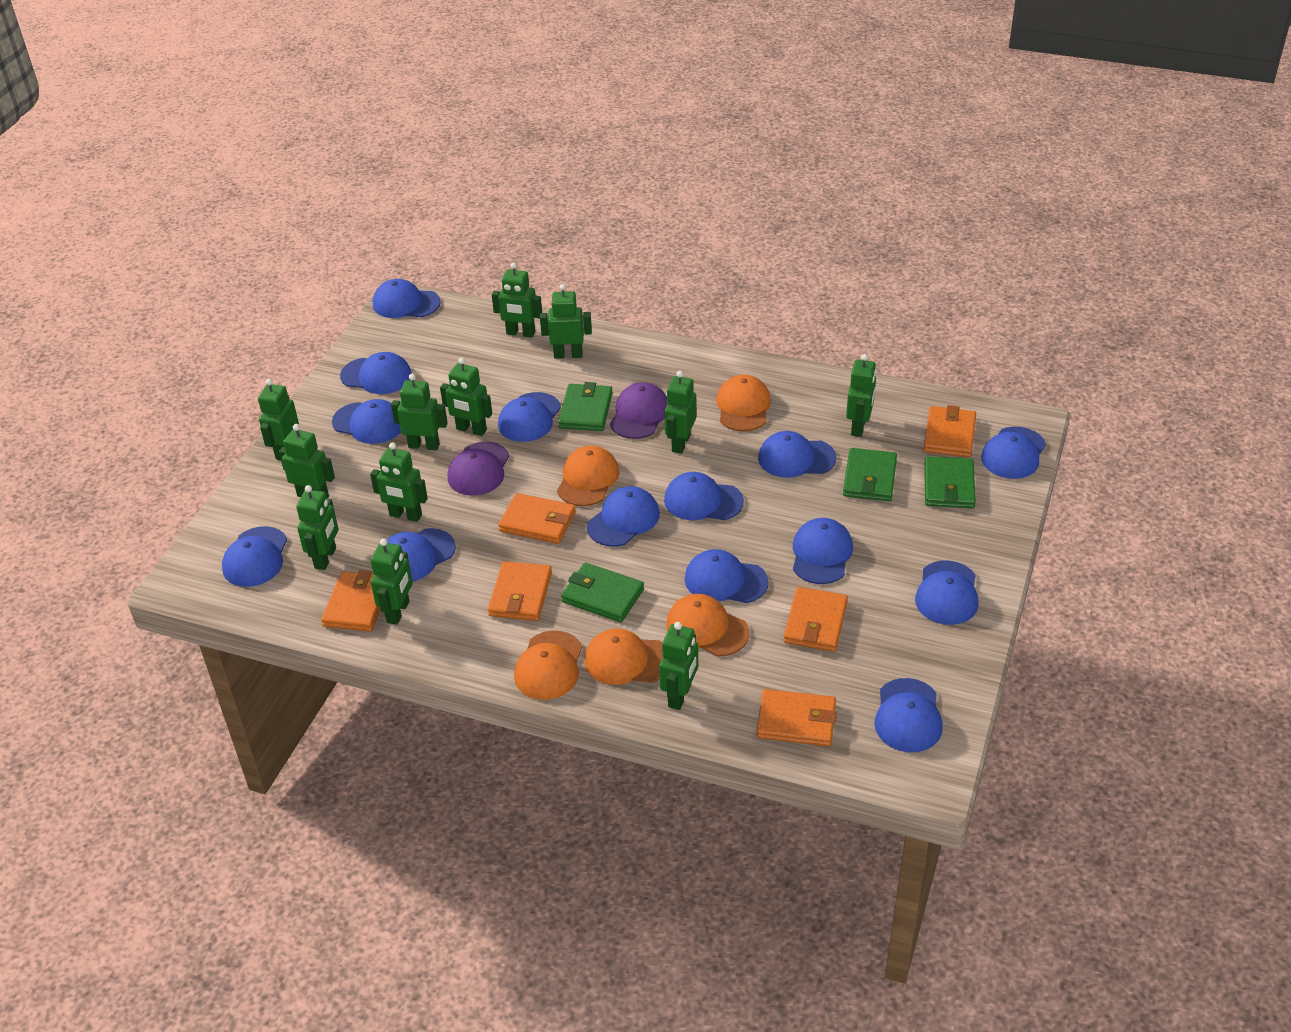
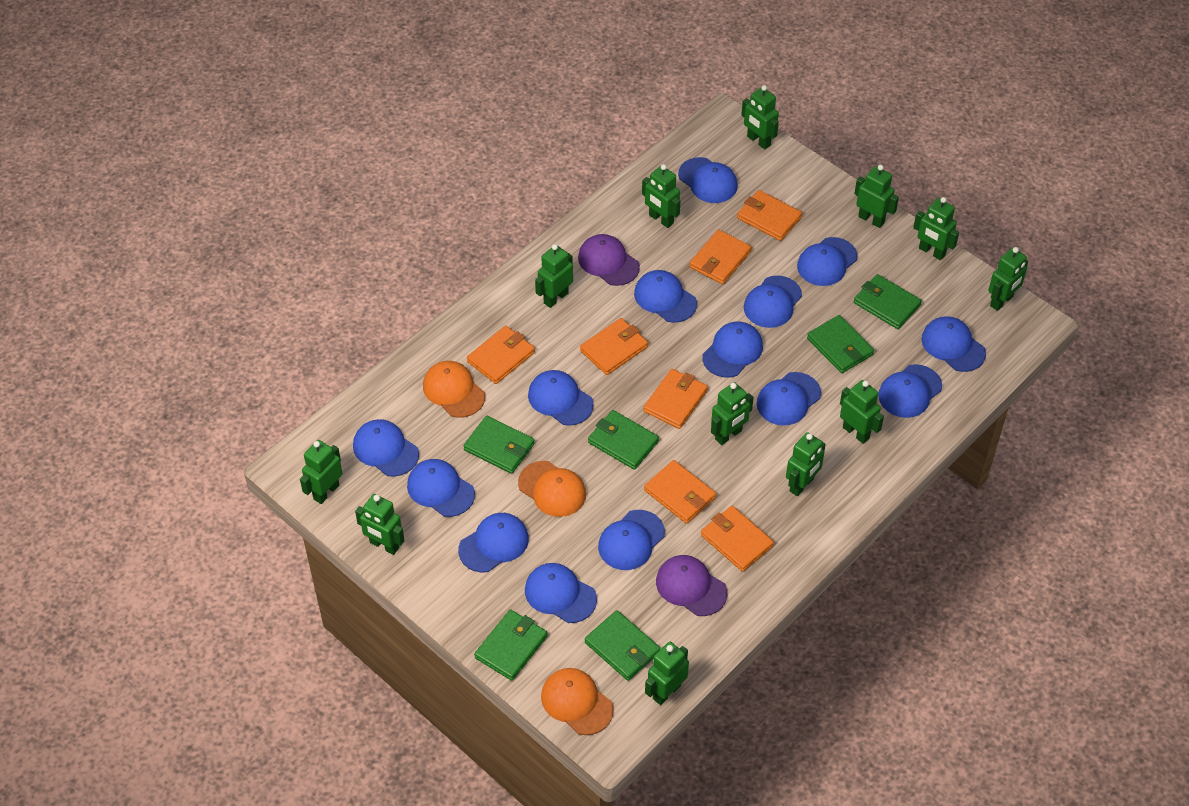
green wallet: 4 -> 6
orange cap: 5 -> 3
orange wallet: 6 -> 7

